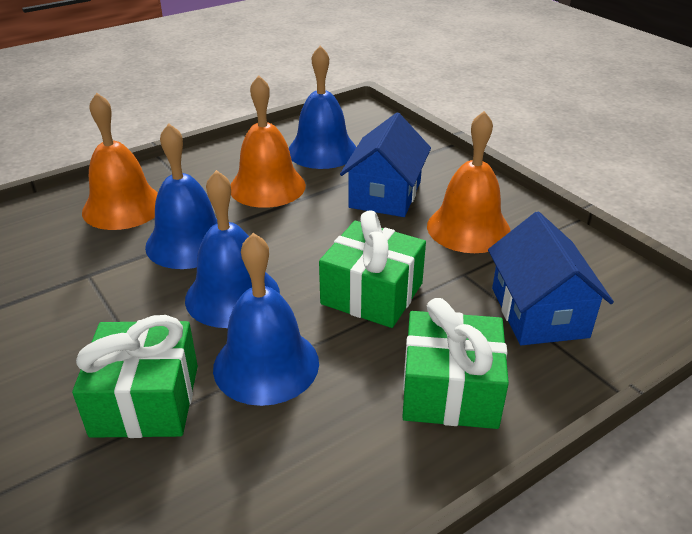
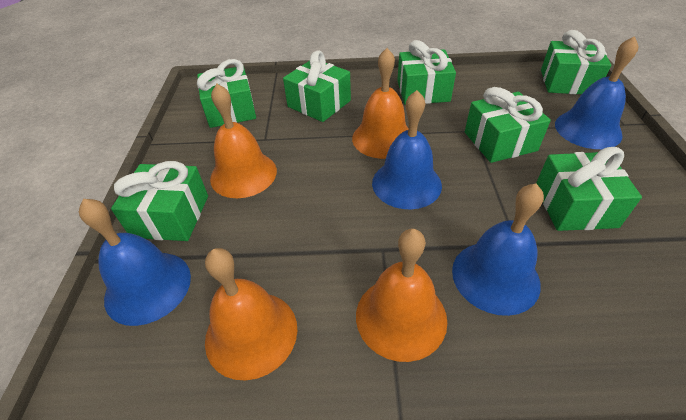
blue house: 2 -> 0
green gift: 3 -> 7
orange bell: 3 -> 4

